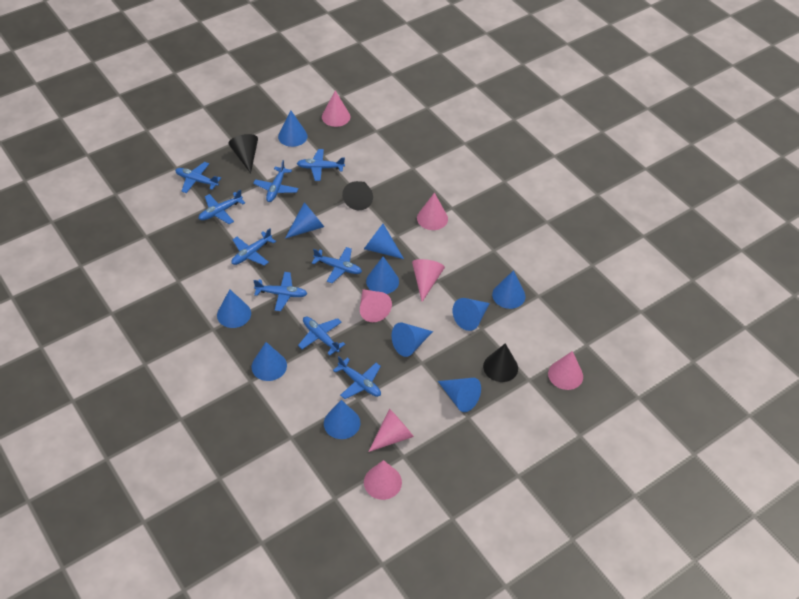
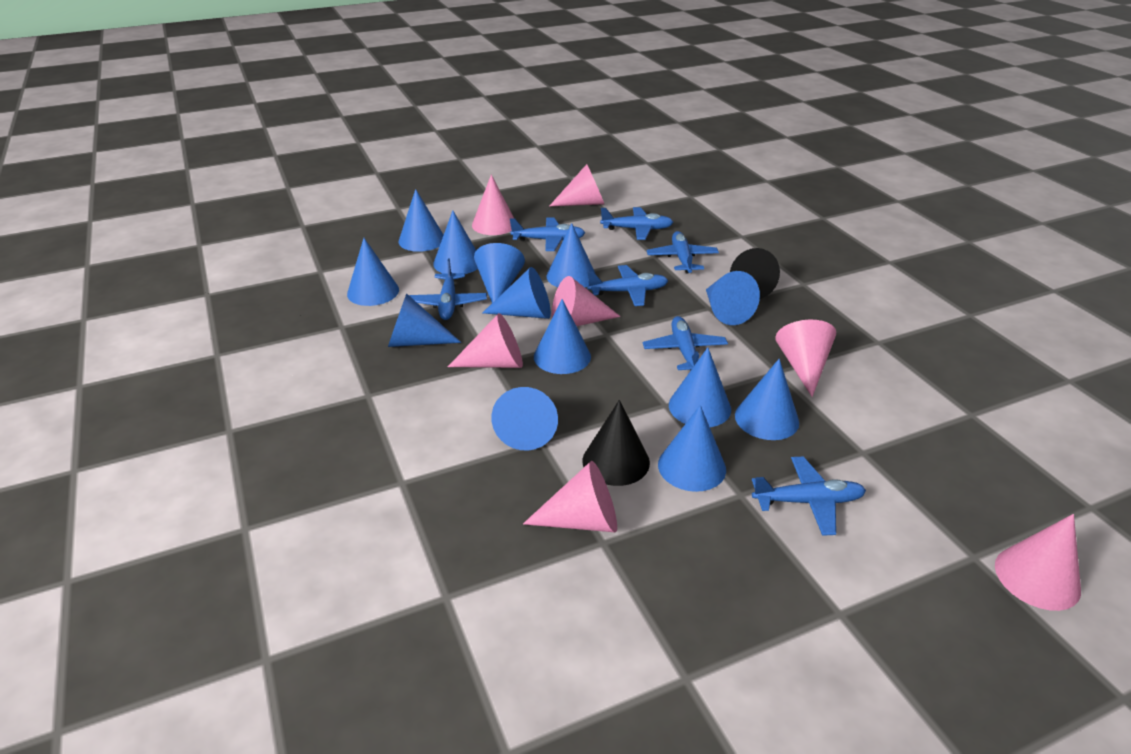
black cone: 3 -> 2
blue cone: 11 -> 13
blue plane: 9 -> 7

